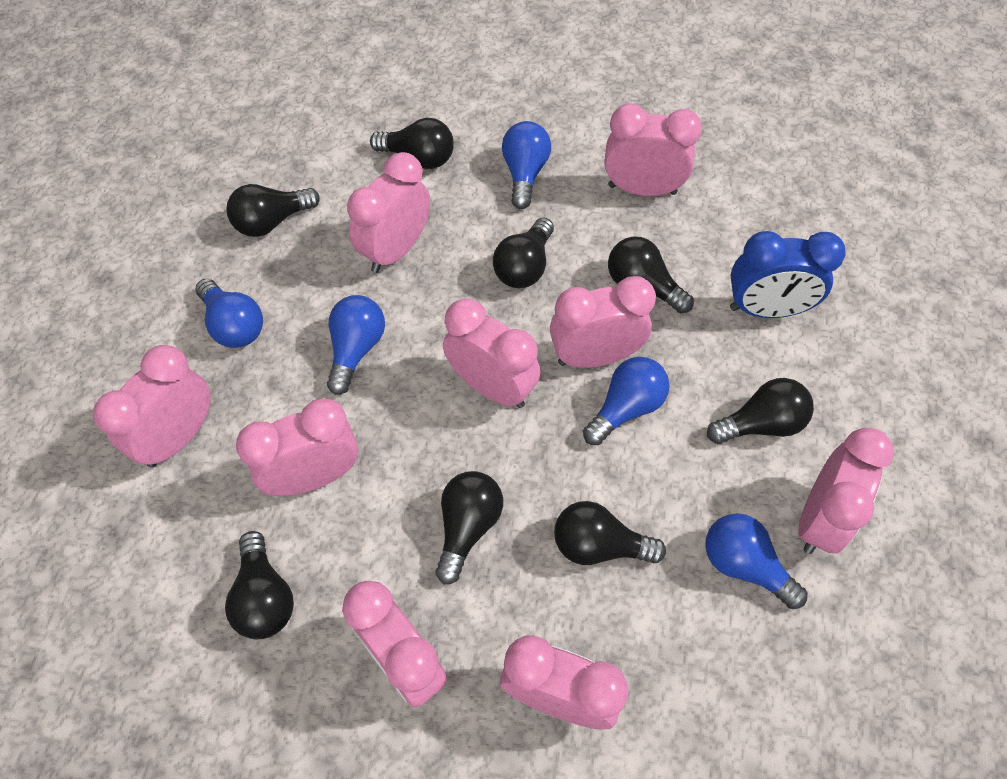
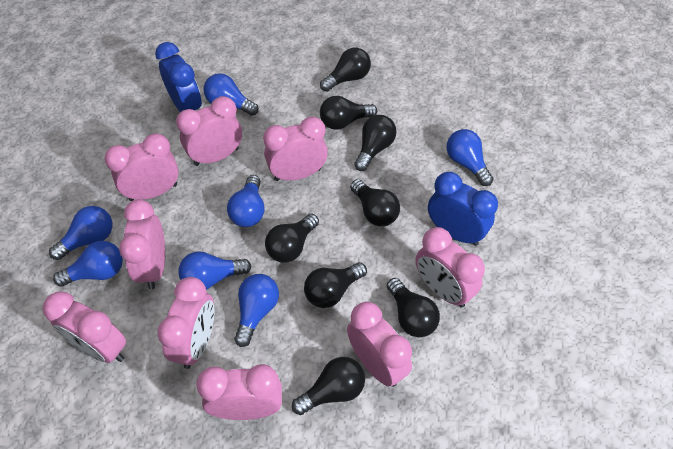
blue clock: 1 -> 2
blue light bulb: 5 -> 7

